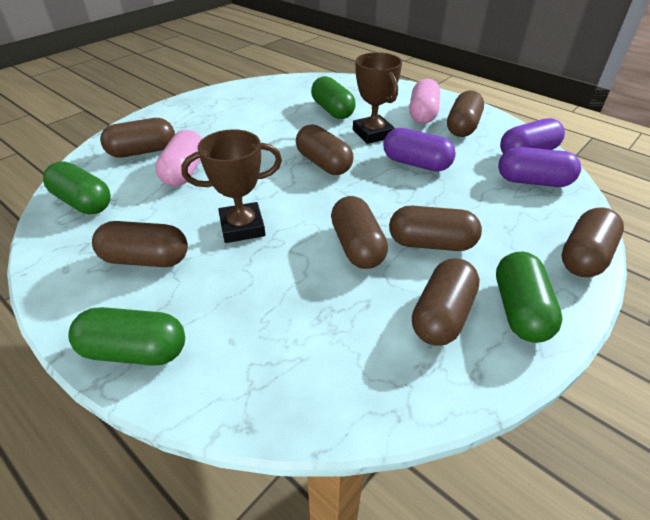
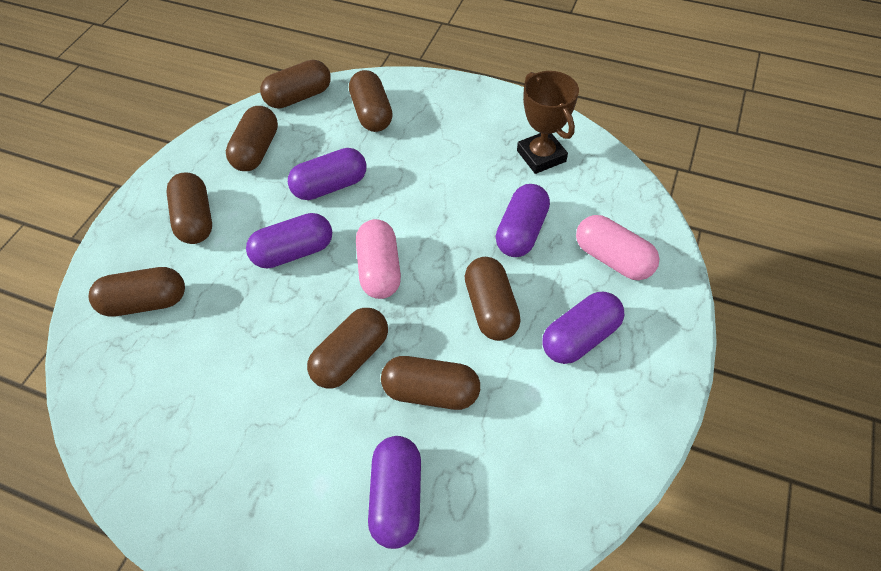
brown trophy: 2 -> 1
green capsule: 4 -> 0
purple capsule: 3 -> 5

